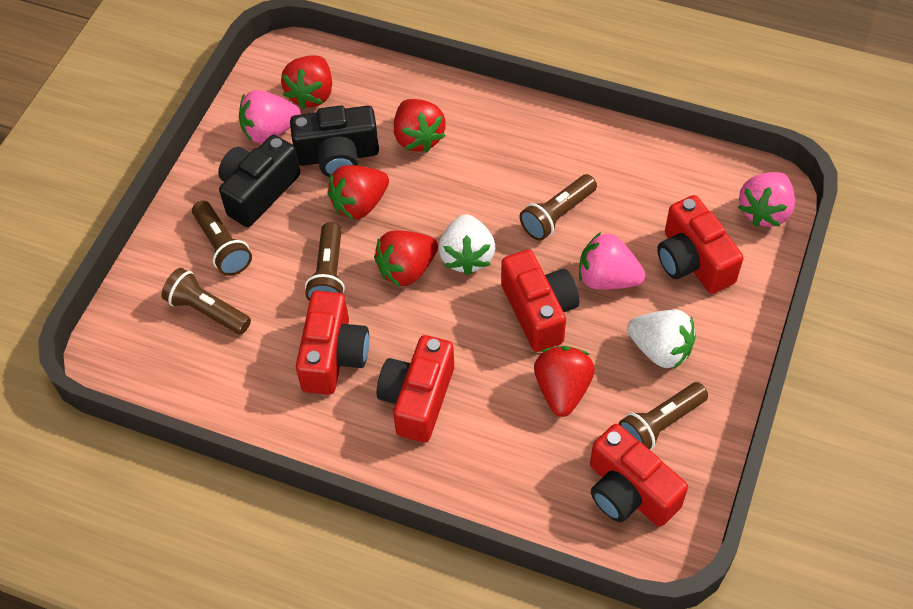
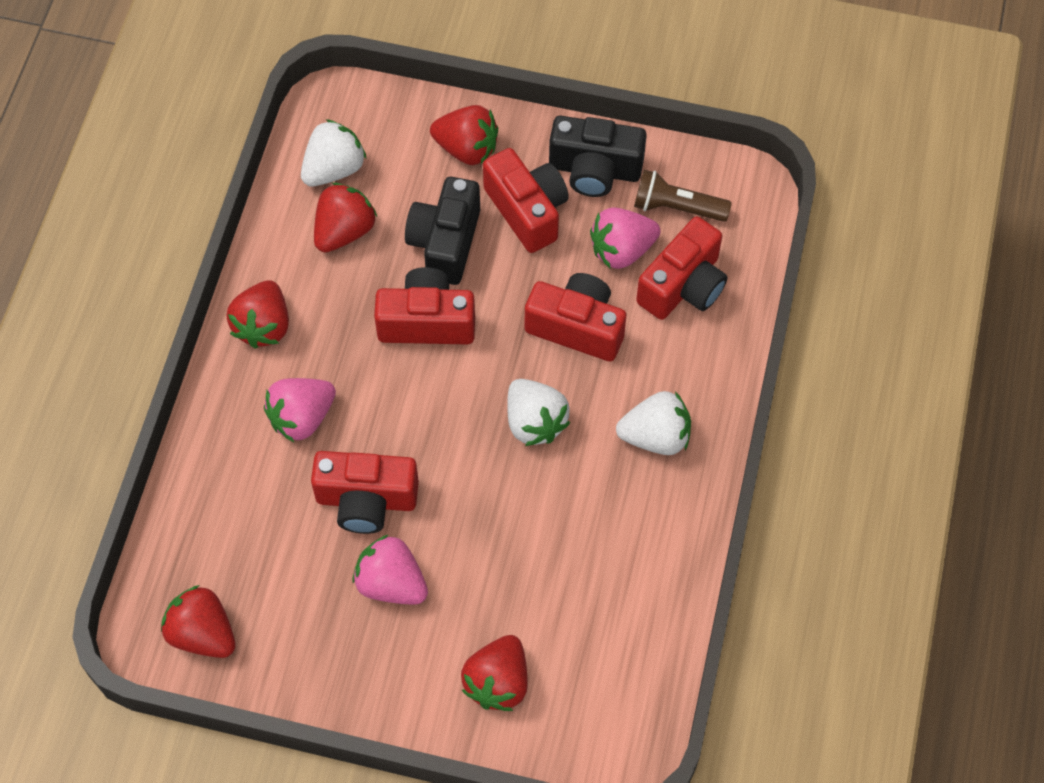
brown flashlight: 5 -> 1
white strawberry: 2 -> 3

